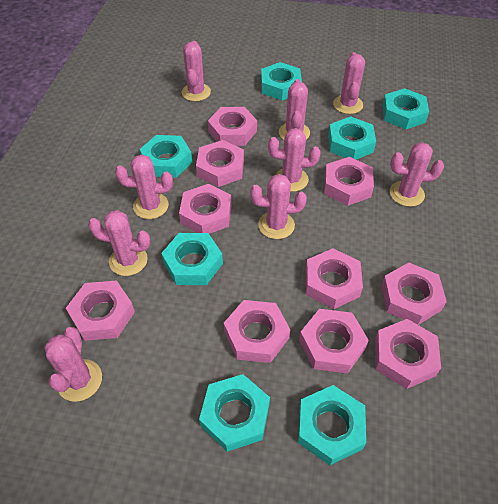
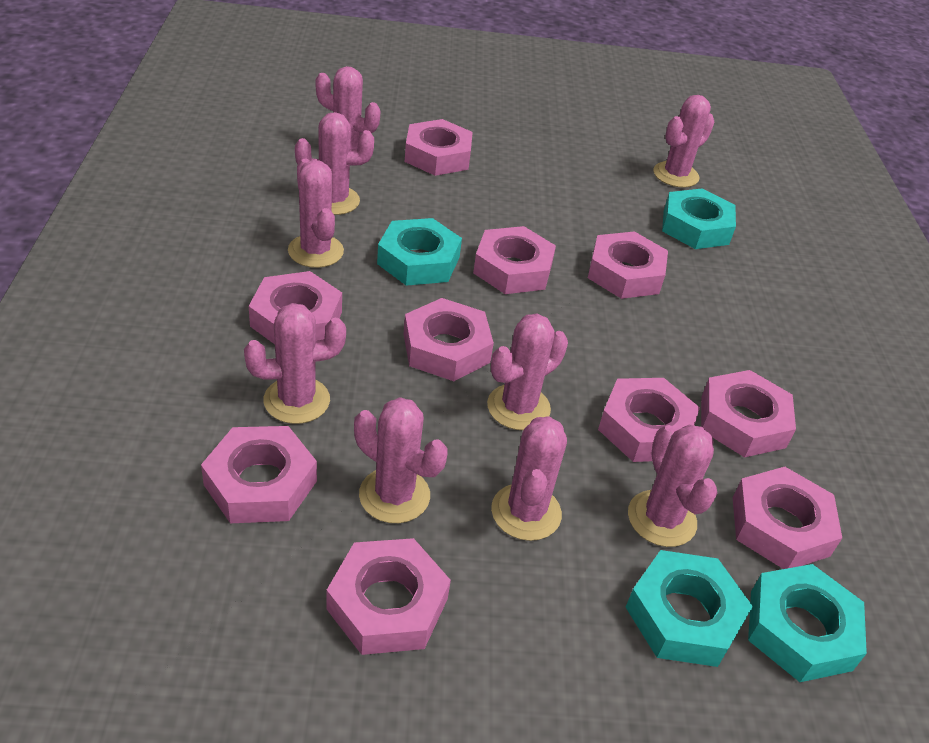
turquoise nut: 7 -> 4

